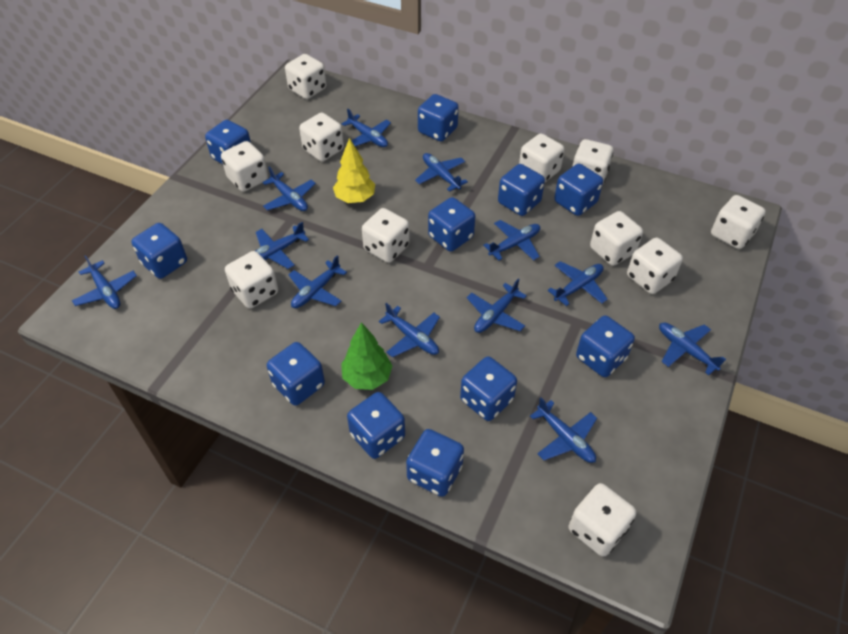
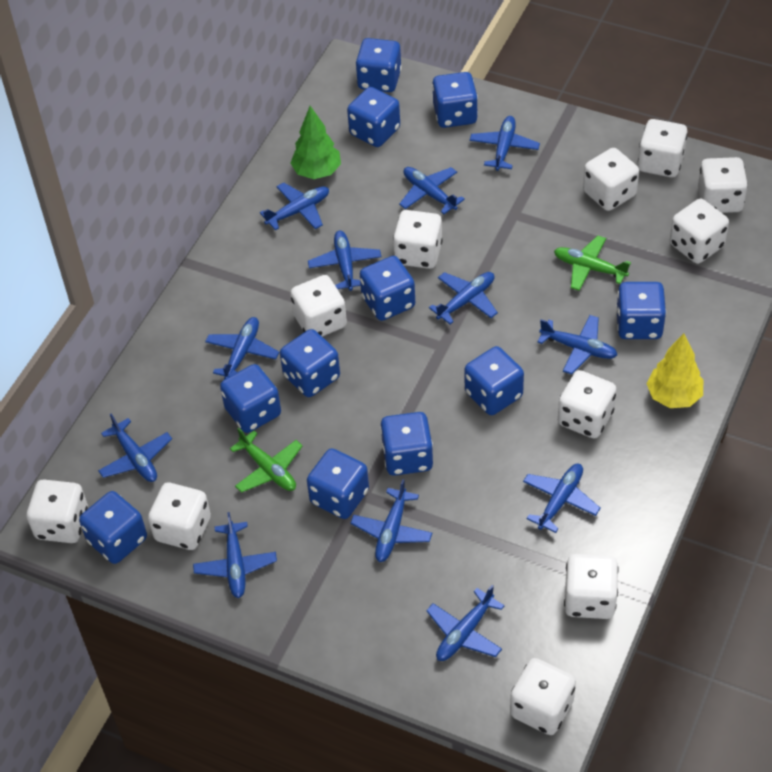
green plane: 0 -> 2

